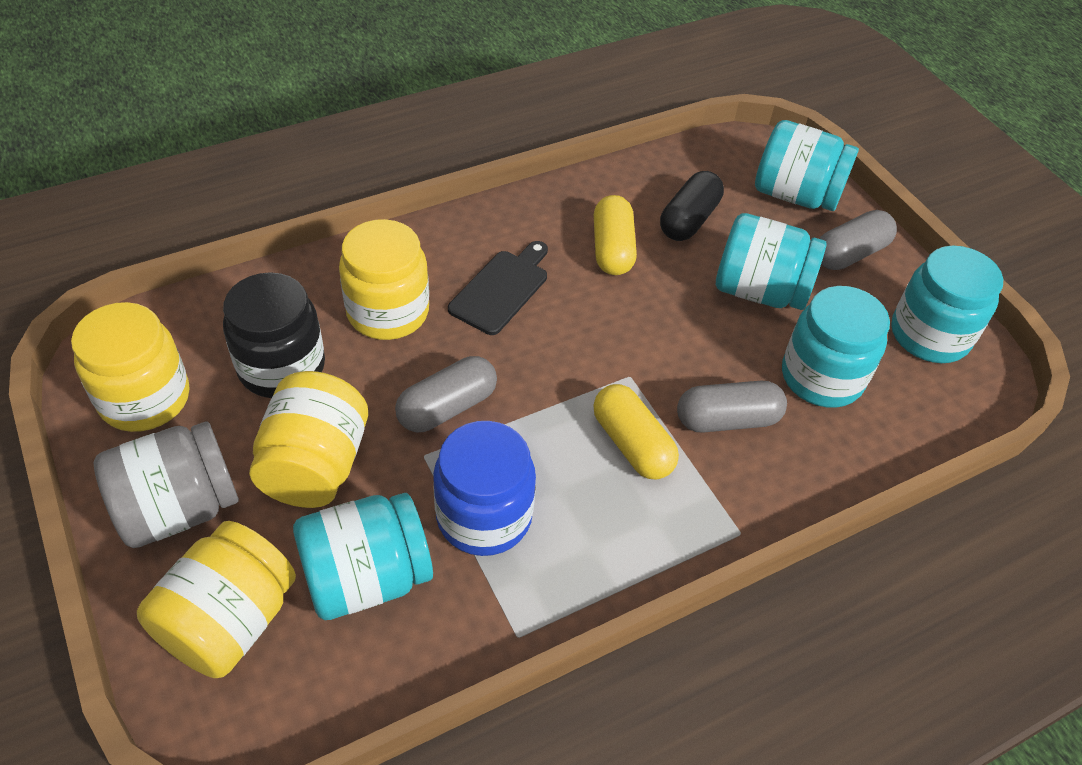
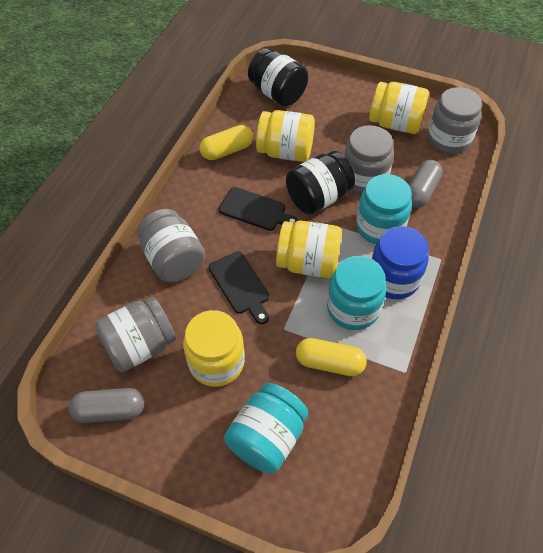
black capsule: 1 -> 0
black cutting board: 1 -> 2
black jar: 1 -> 2
grey capsule: 3 -> 2
grey jar: 1 -> 4
turquoise jar: 5 -> 3

